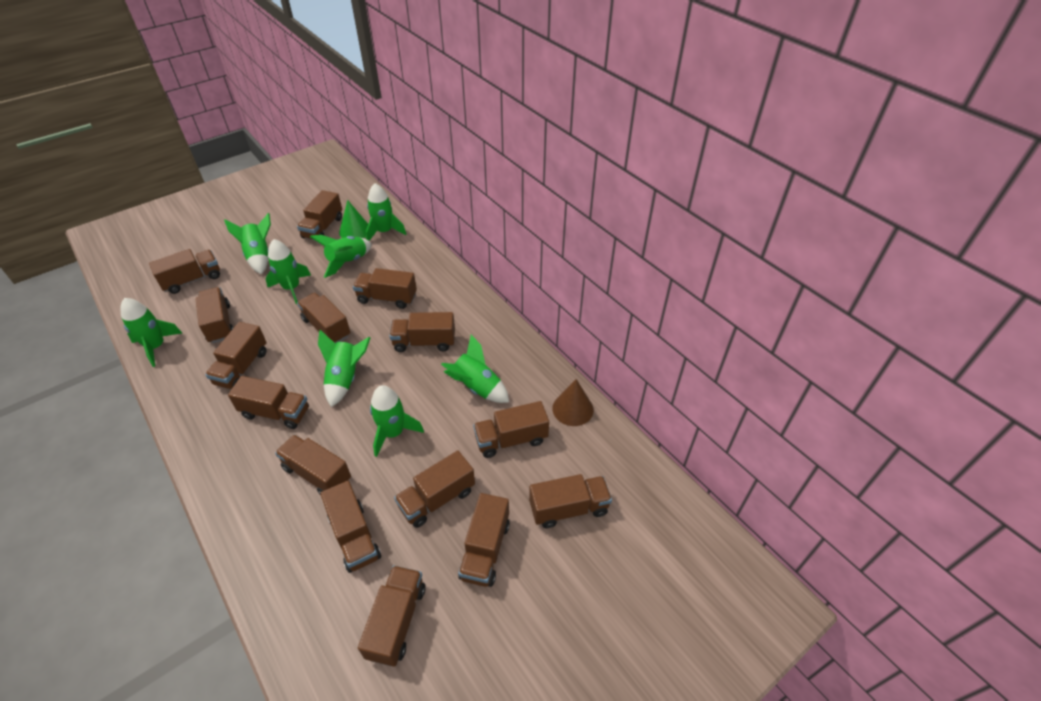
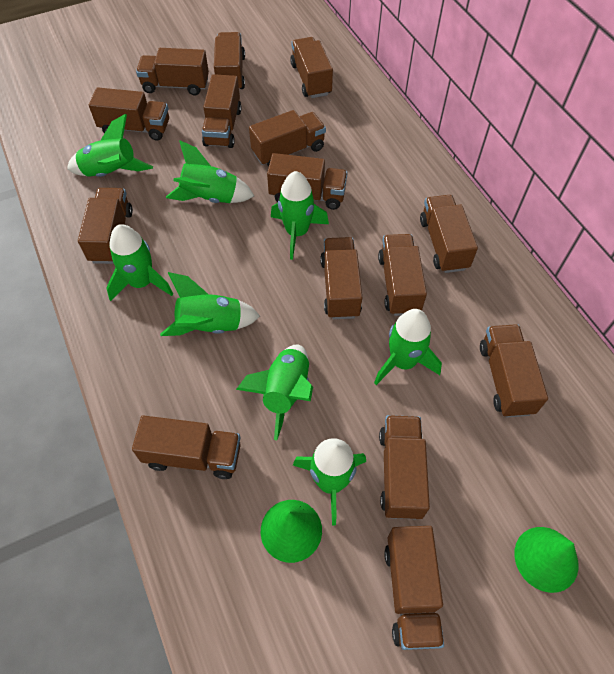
brown cone: 1 -> 0
green cone: 1 -> 2

